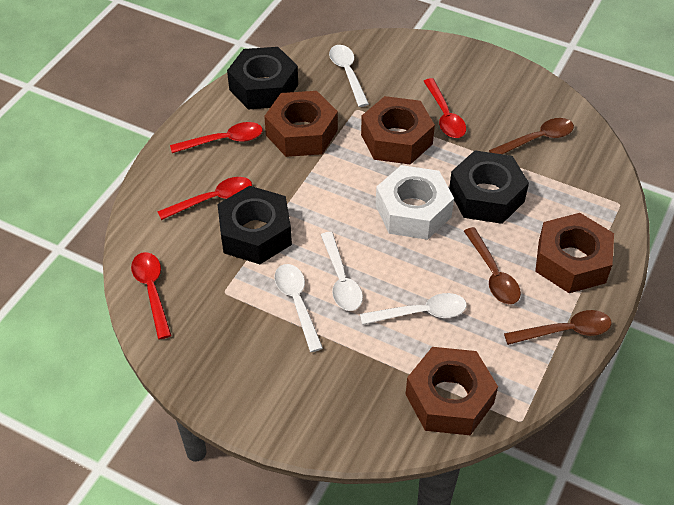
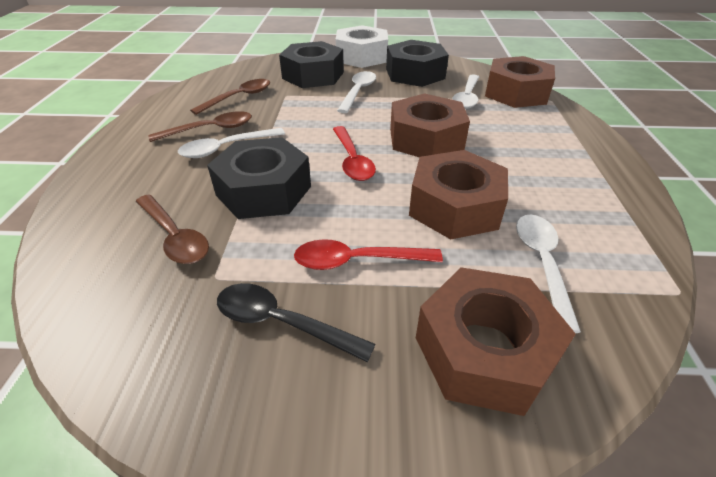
black spoon: 0 -> 1
red spoon: 4 -> 2

